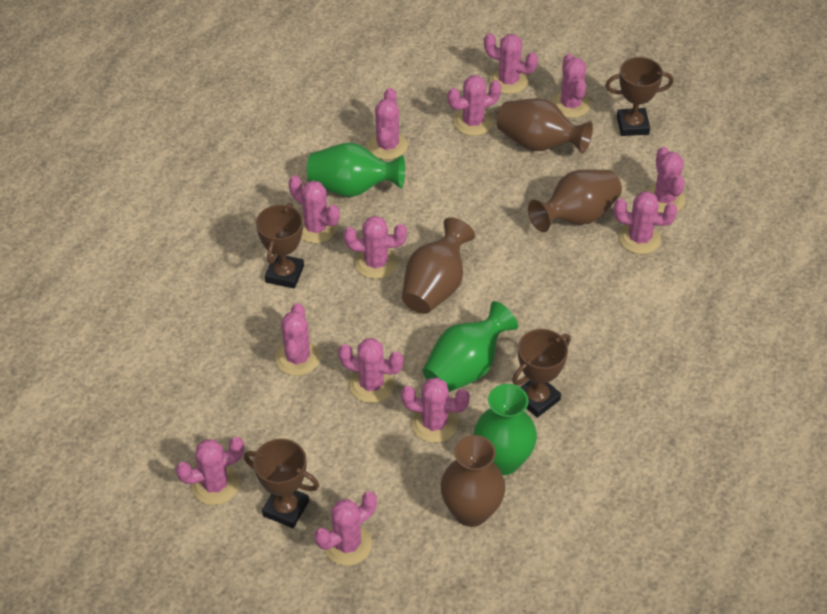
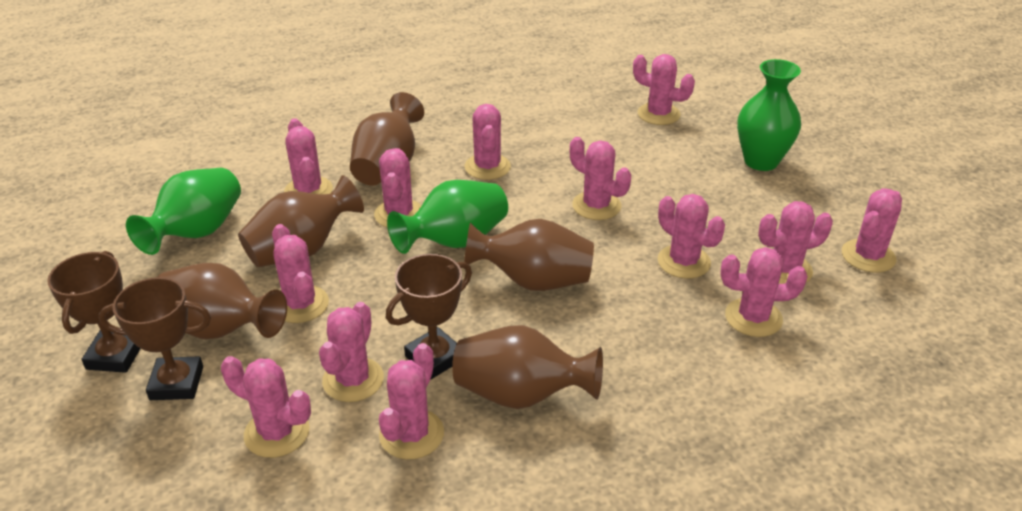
brown trophy: 4 -> 3
brown vase: 4 -> 5

